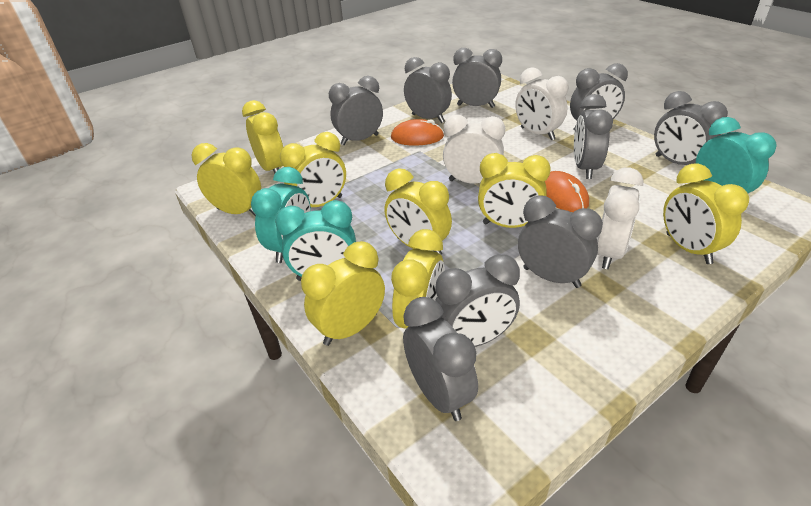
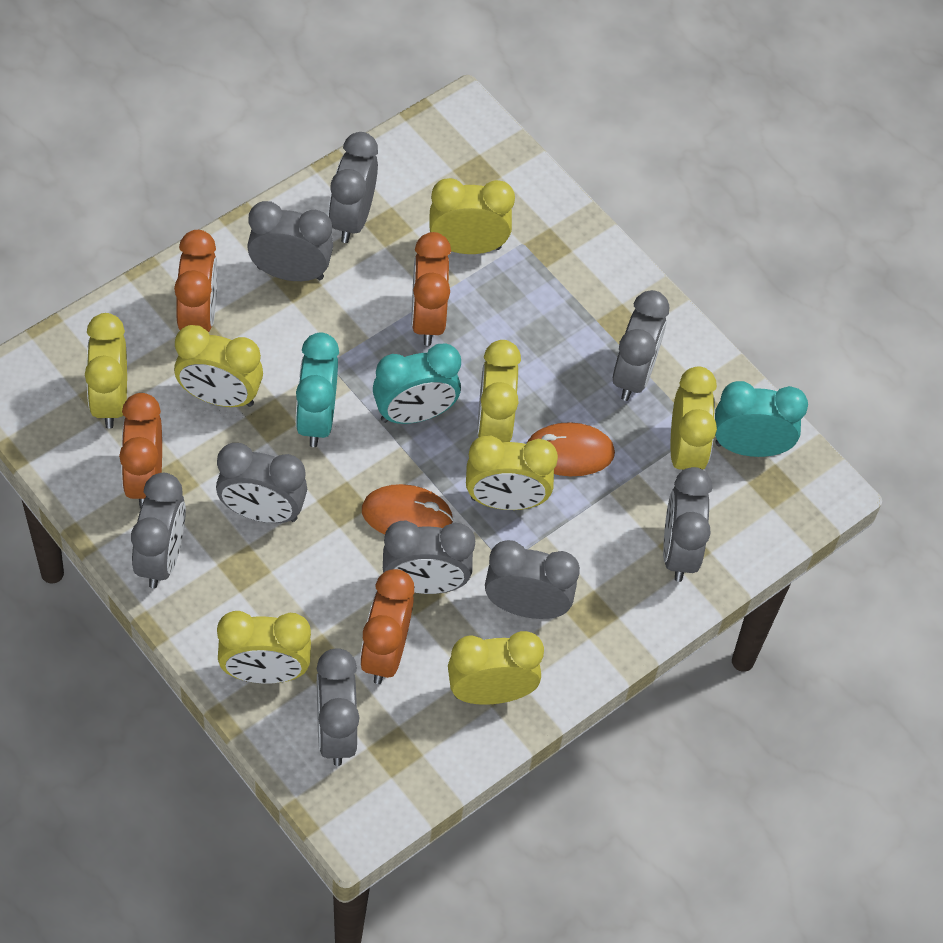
orange clock: 0 -> 4
white clock: 3 -> 0

